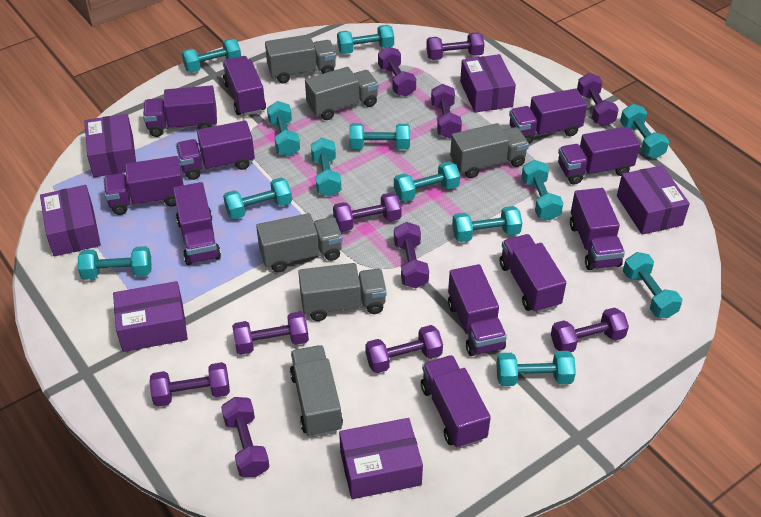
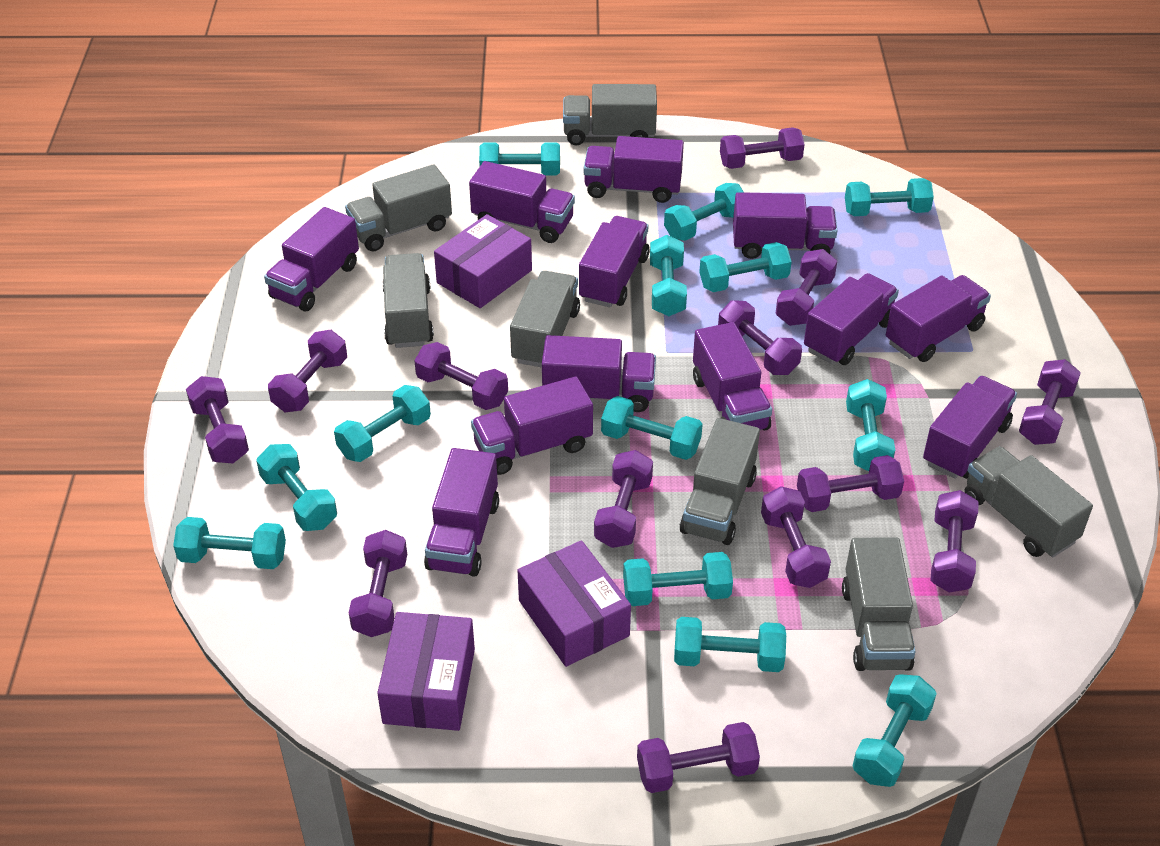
grey truck: 6 -> 7
purple box: 6 -> 3
purple dumbbell: 11 -> 13
purple truck: 11 -> 12

